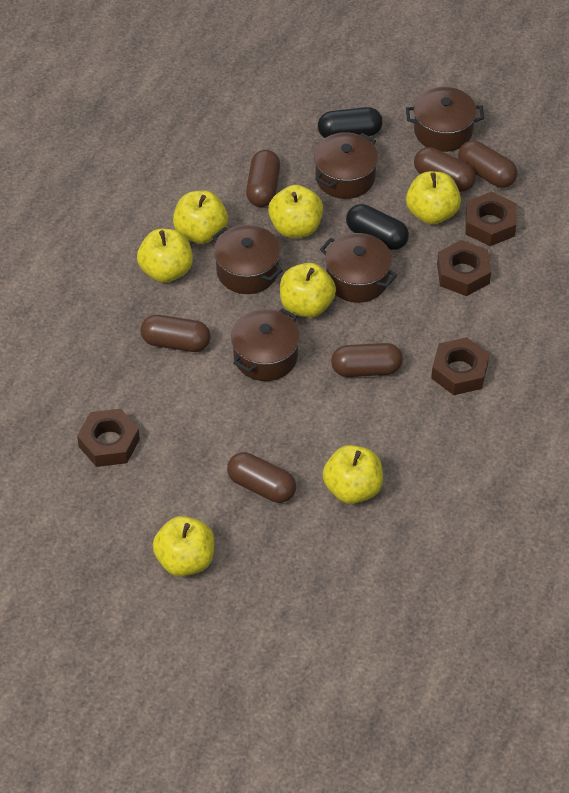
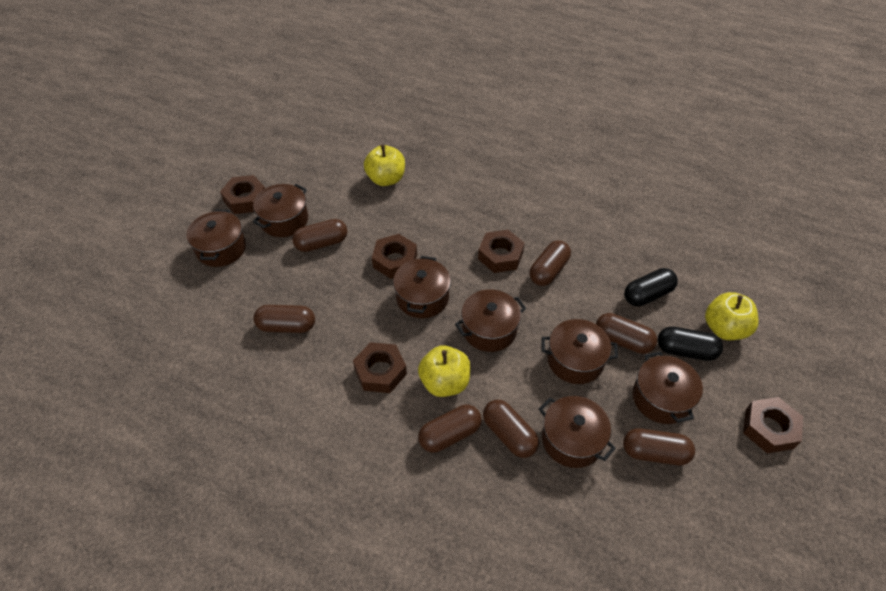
brown capsule: 6 -> 7
brown nut: 4 -> 5
brown pot: 5 -> 7
yellow apple: 7 -> 3

